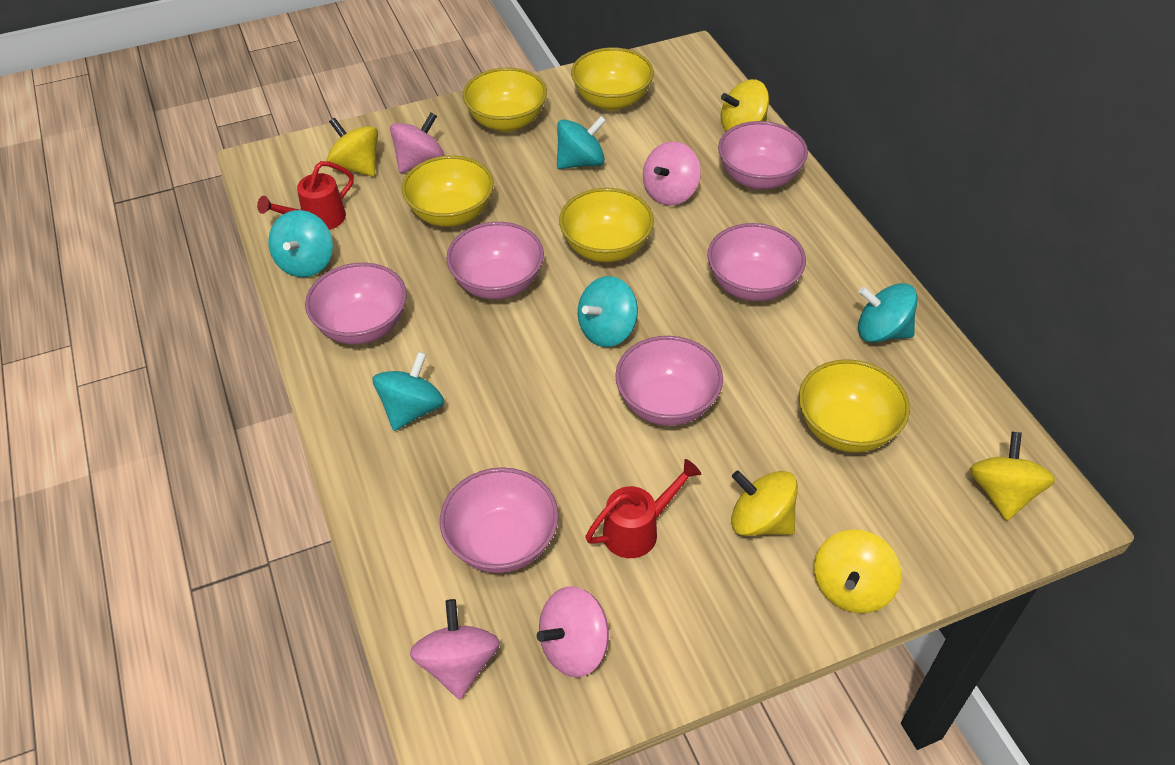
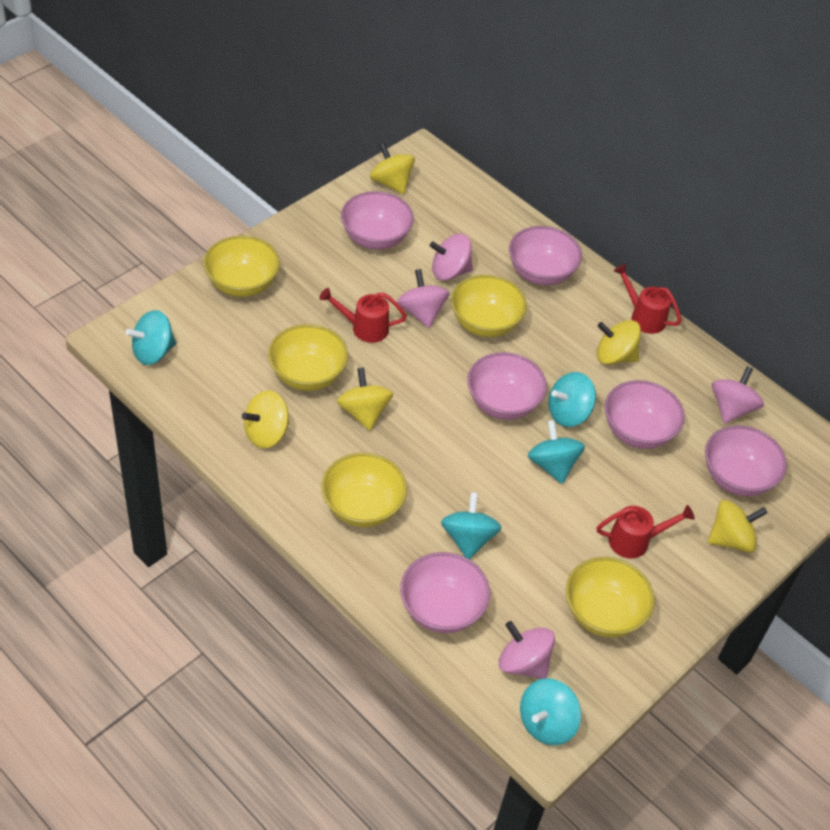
red watering can: 2 -> 3

